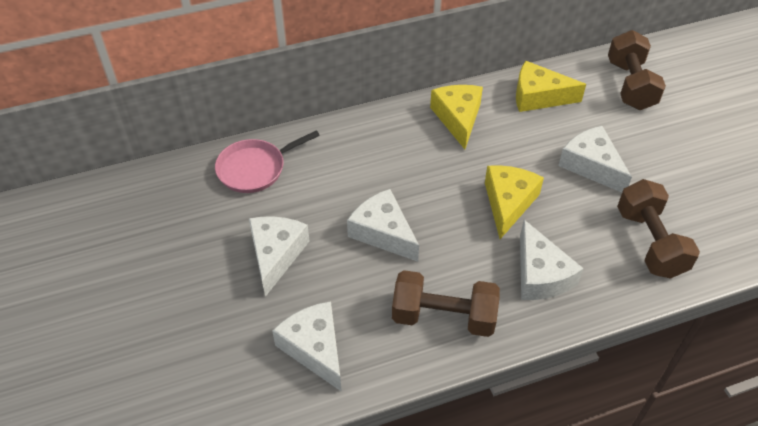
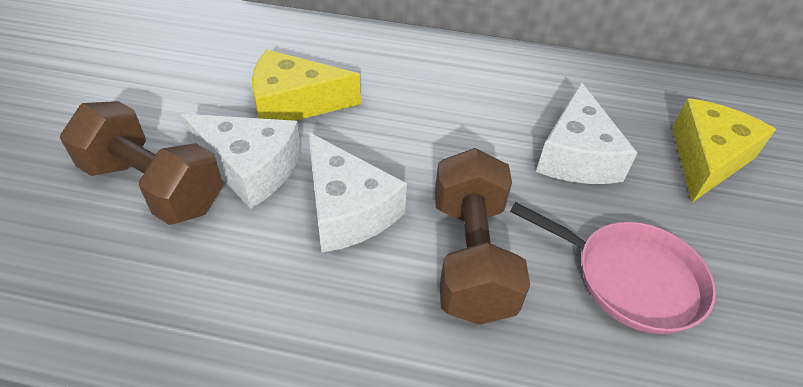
brown dumbbell: 3 -> 2
white cheese: 5 -> 3
yellow cheese: 3 -> 2

